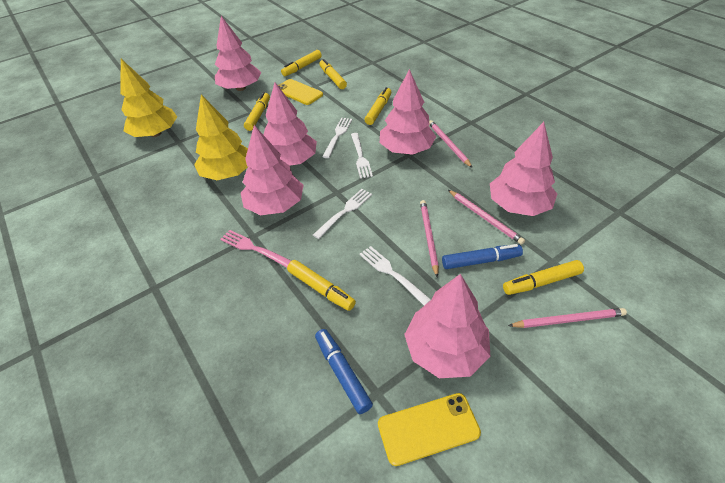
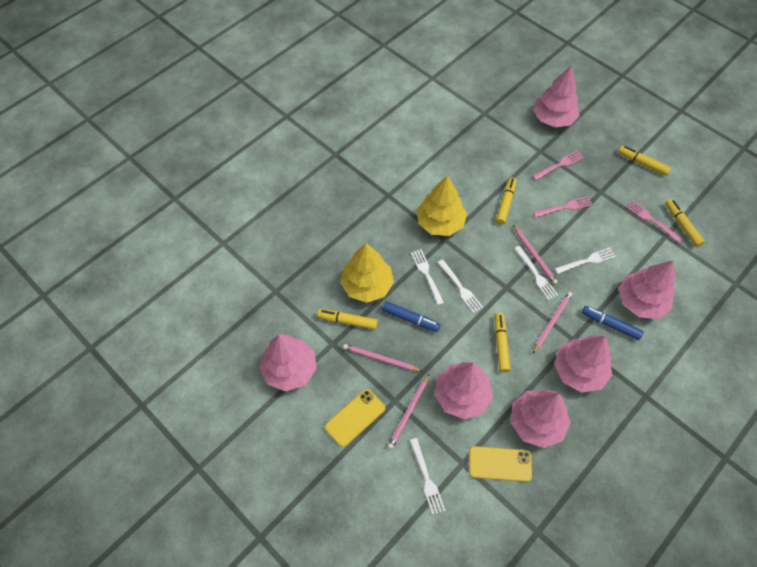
pink fork: 1 -> 3
white fork: 4 -> 5
yellow marker: 6 -> 5

